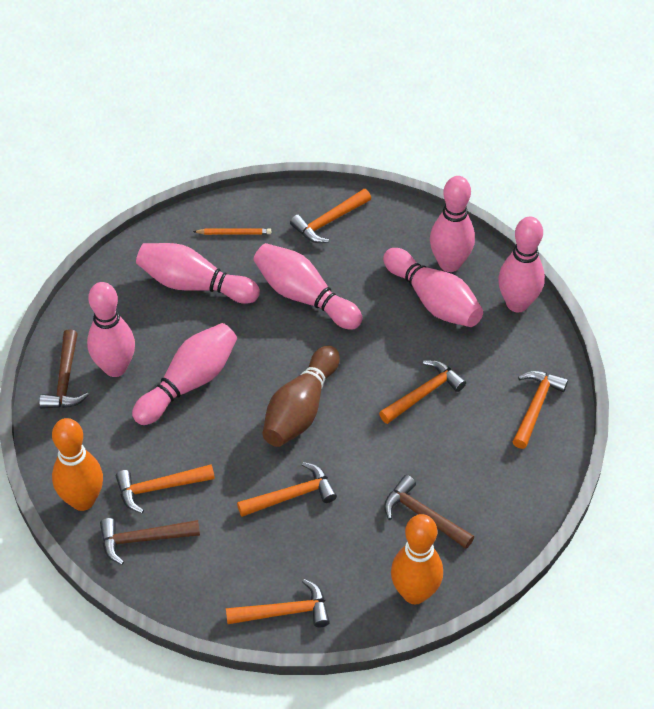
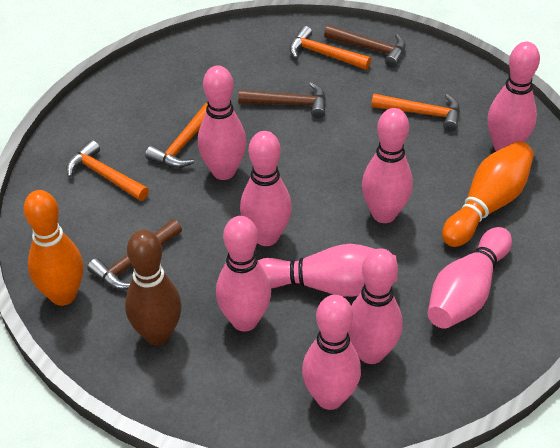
orange hammer: 6 -> 4
orange pencil: 1 -> 0
pink bowling pin: 7 -> 9

